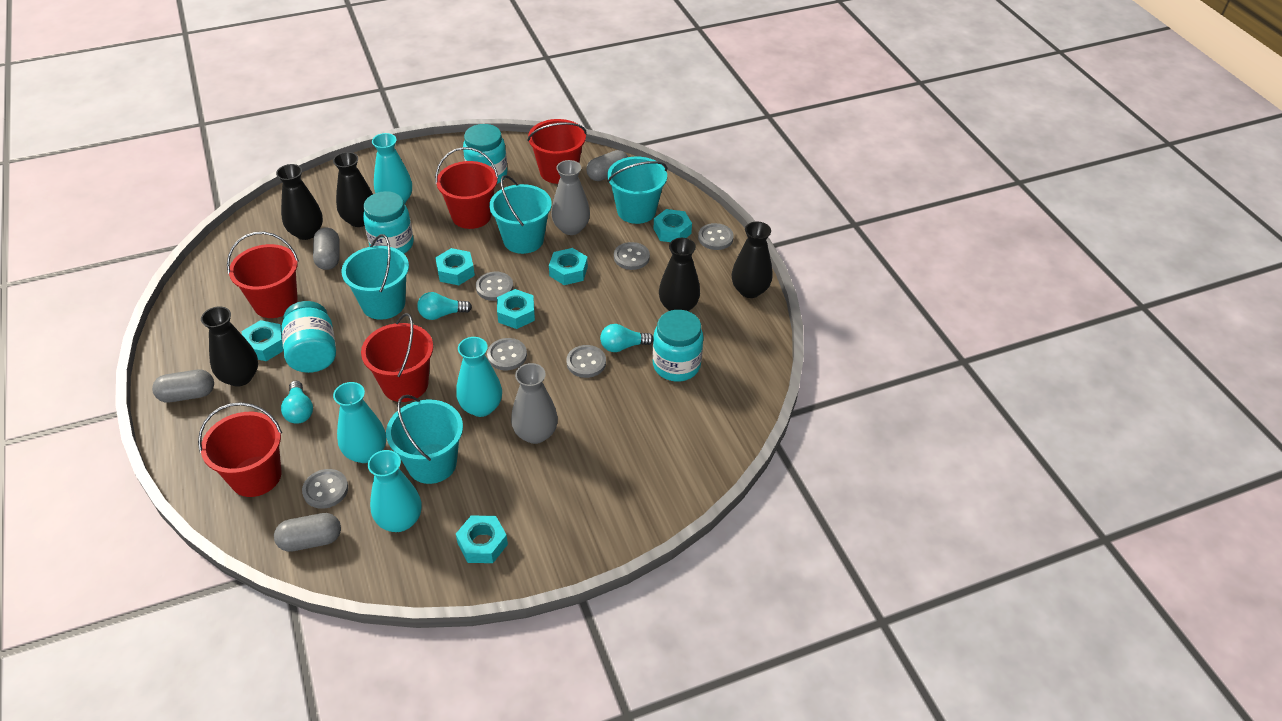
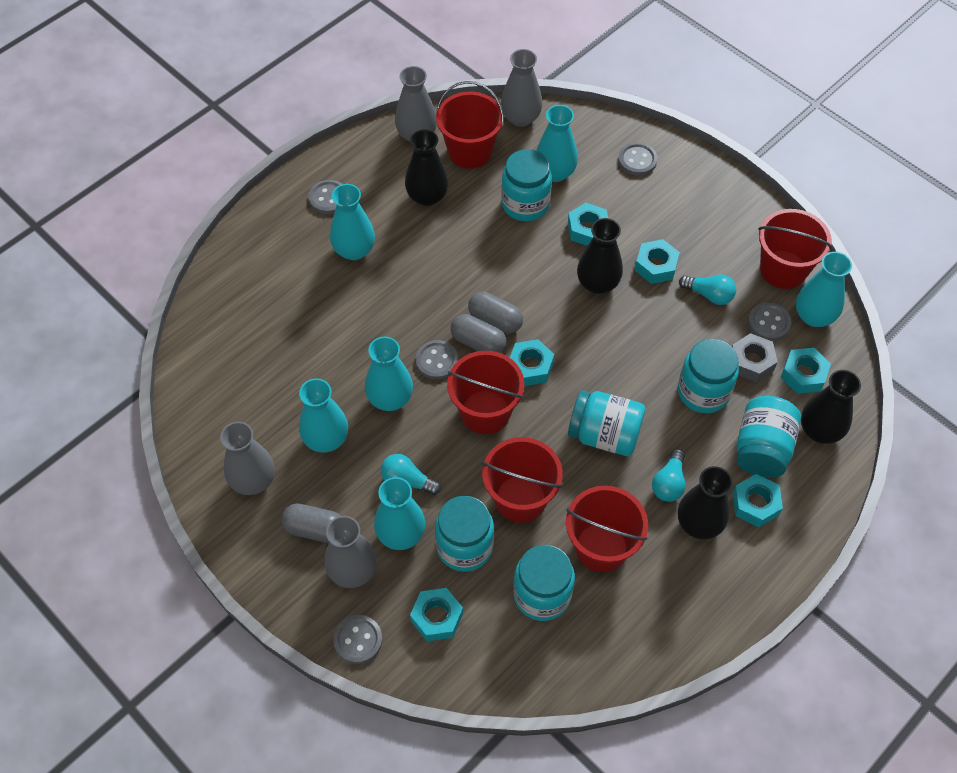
black vase: 5 -> 4
grey button: 6 -> 5
grey capsule: 4 -> 3
grey nut: 0 -> 1
grey vase: 2 -> 4
turquoise bucket: 4 -> 0
turquoise jar: 4 -> 6
turquoise vase: 4 -> 6

